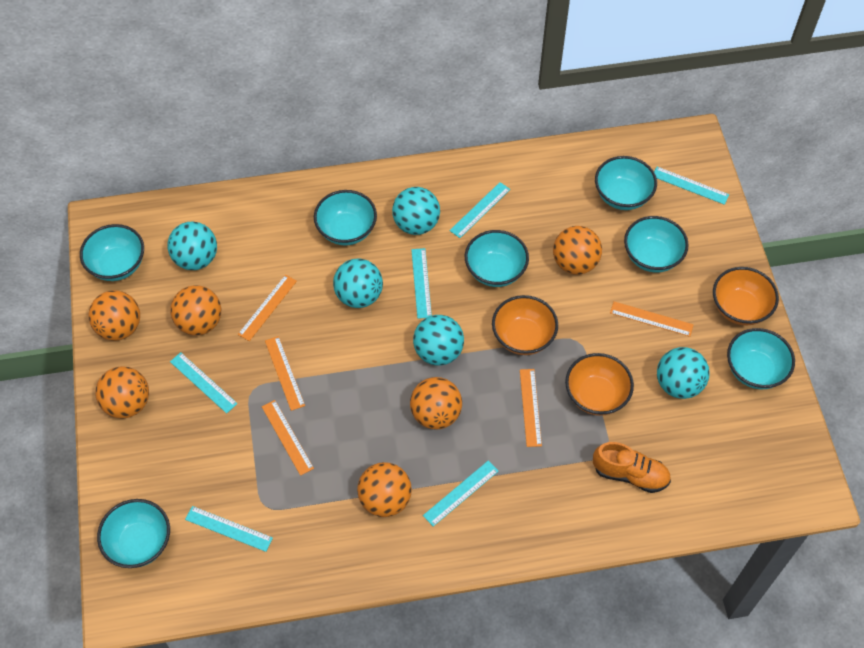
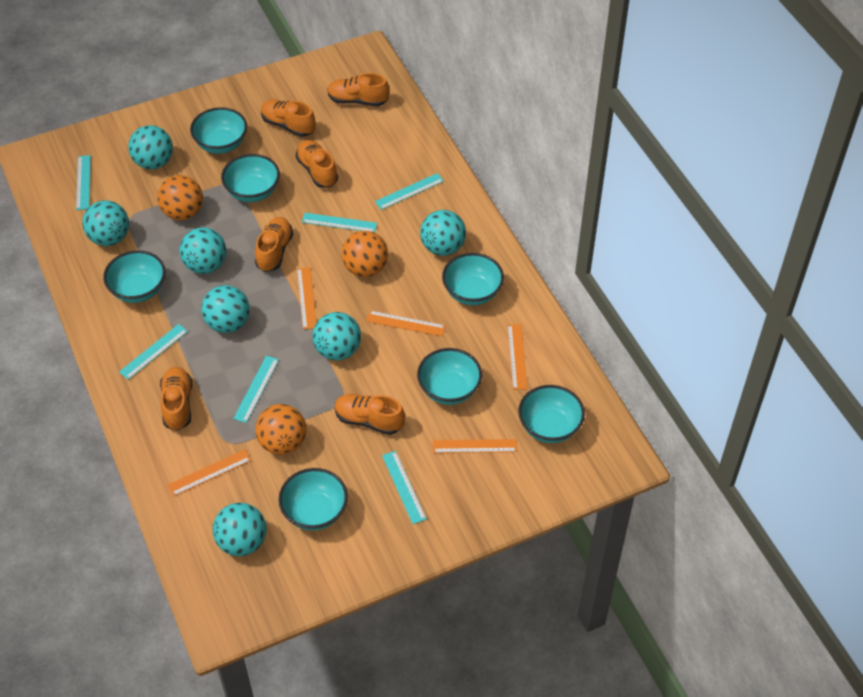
orange ball: 6 -> 3
orange bowl: 3 -> 0
orange shoe: 1 -> 6
turquoise ball: 5 -> 7

